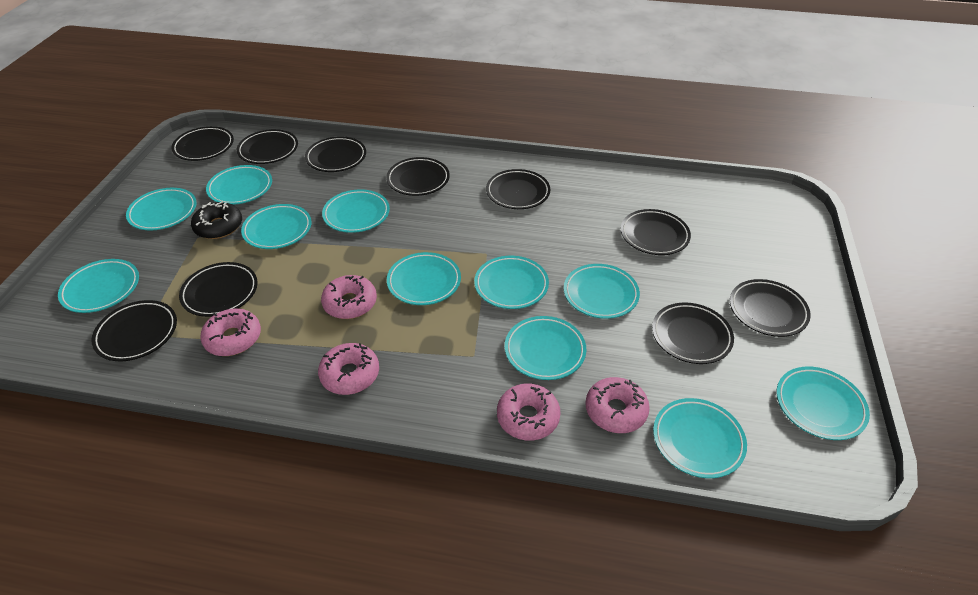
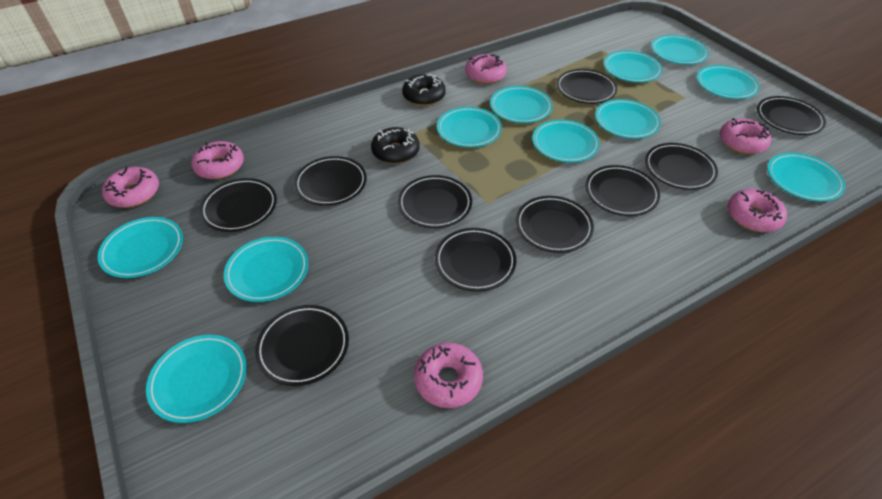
black donut: 1 -> 2
pink donut: 5 -> 6

